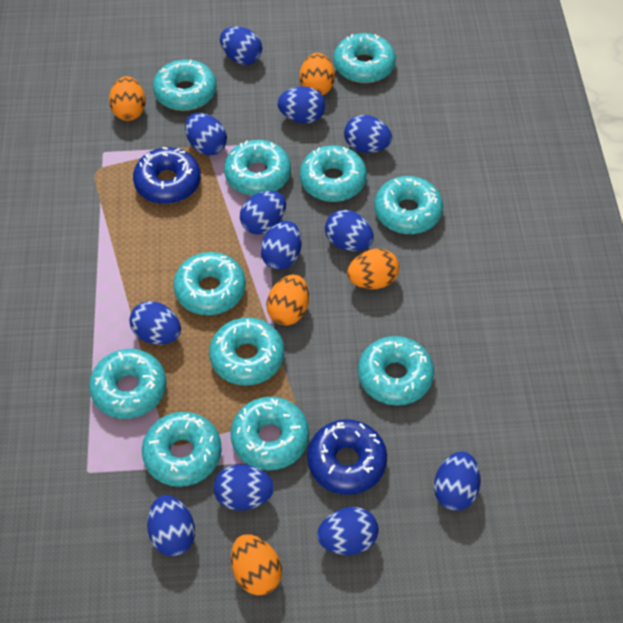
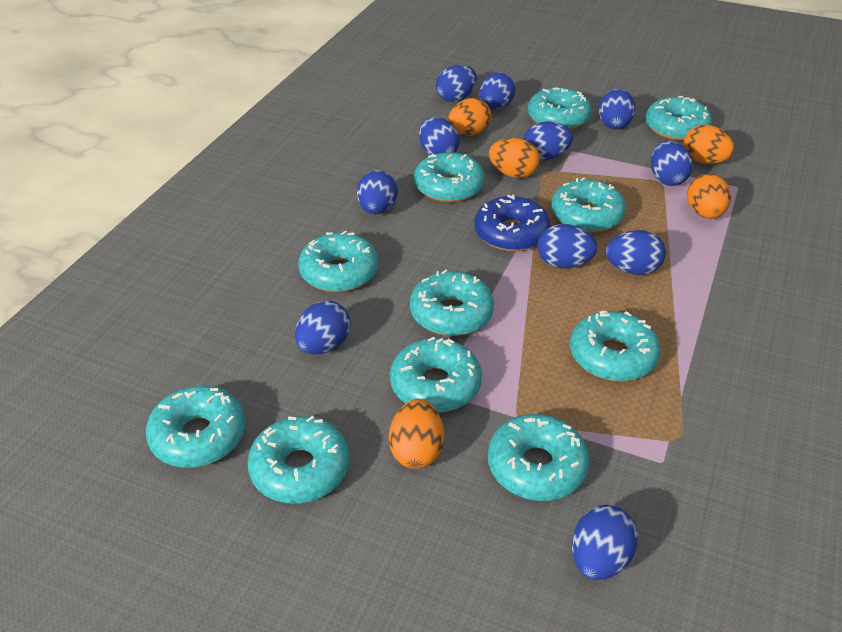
blue donut: 2 -> 1
blue egg: 12 -> 11

